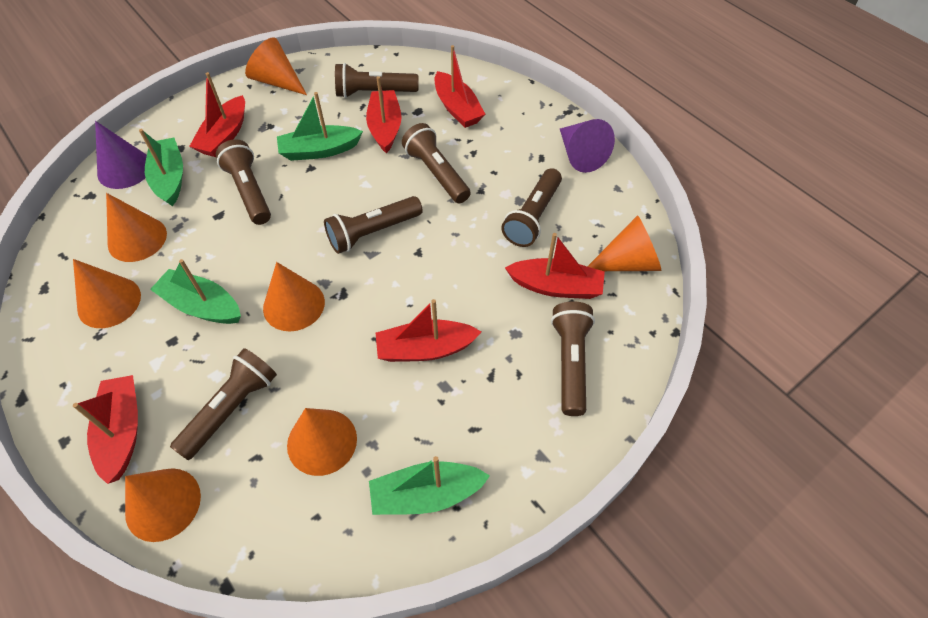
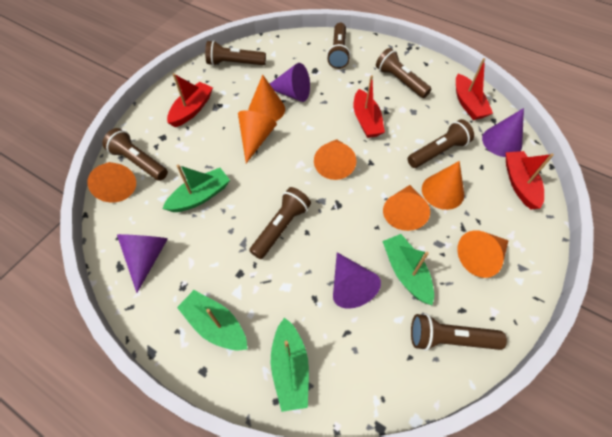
purple cone: 2 -> 4
red boat: 6 -> 4

